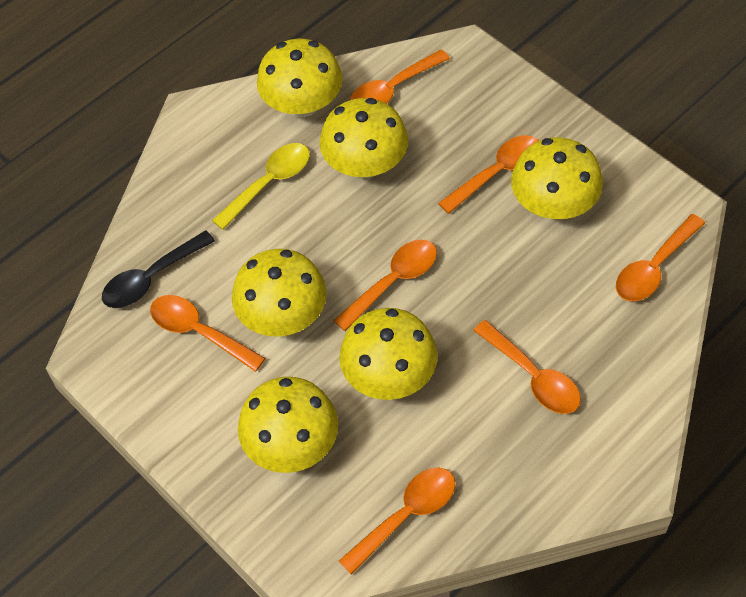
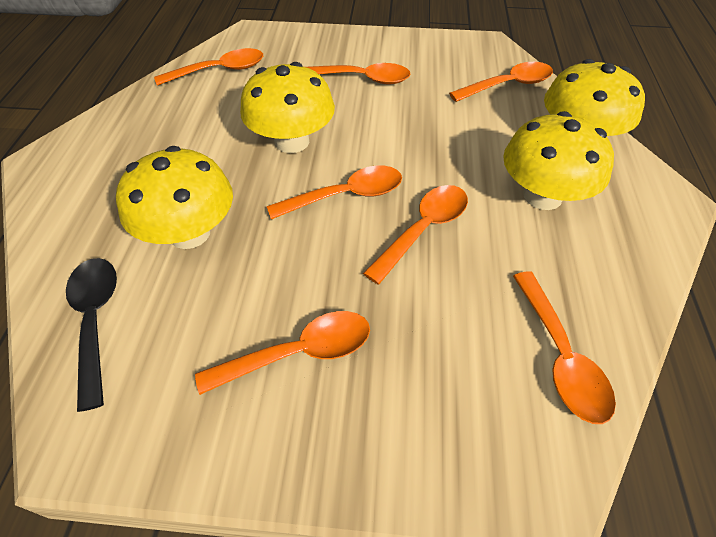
yellow mushroom: 6 -> 4
yellow spoon: 1 -> 0

